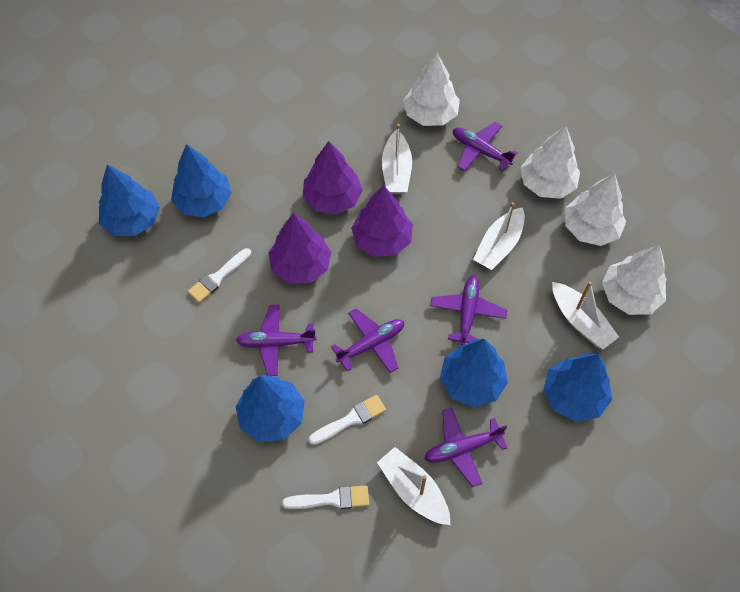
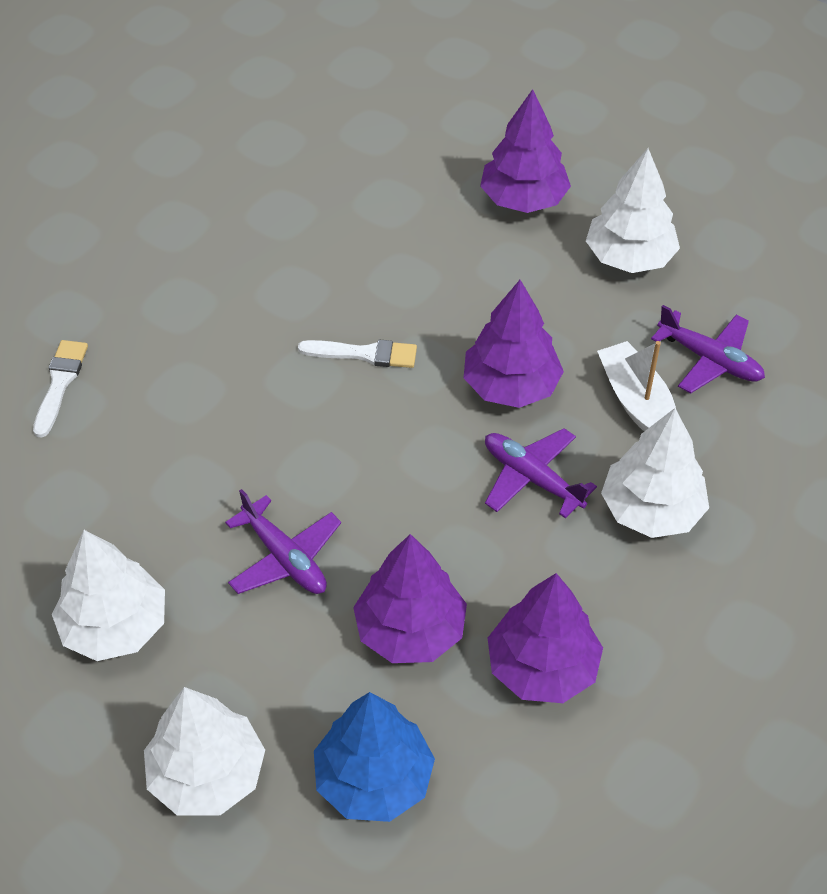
blue tree: 5 -> 1
purple plane: 5 -> 3
purple tree: 3 -> 4
white boat: 4 -> 1
white brush: 3 -> 2

